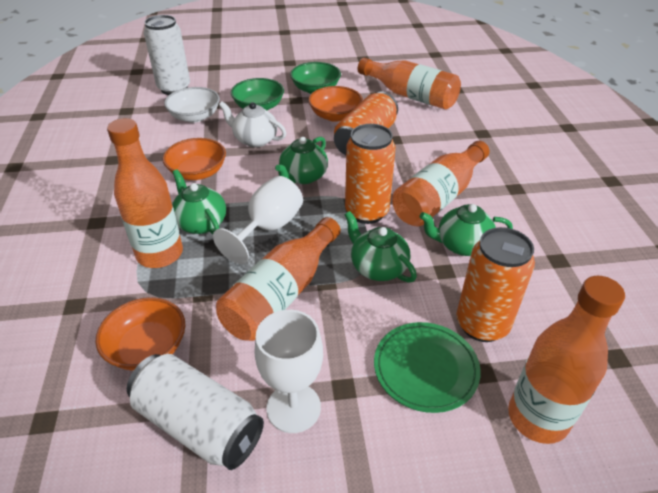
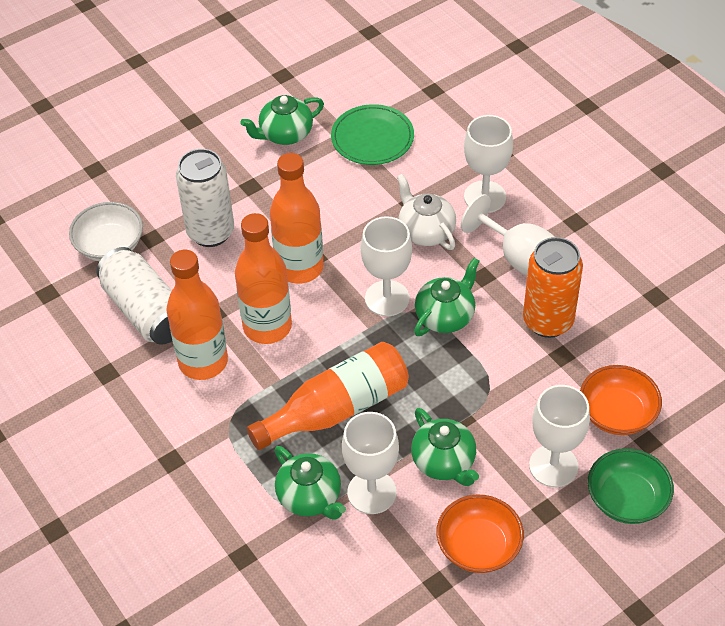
green bowl: 2 -> 1
orange bottle: 5 -> 4
orange bowl: 3 -> 2
orange can: 3 -> 1
white goblet: 2 -> 5

